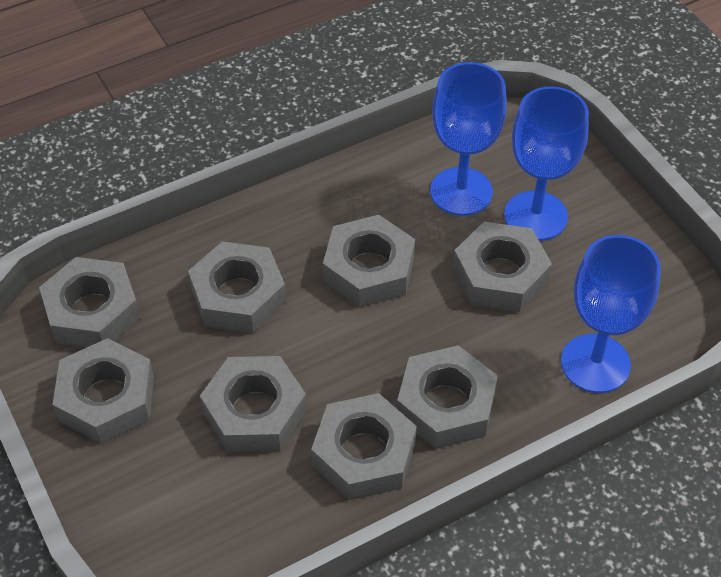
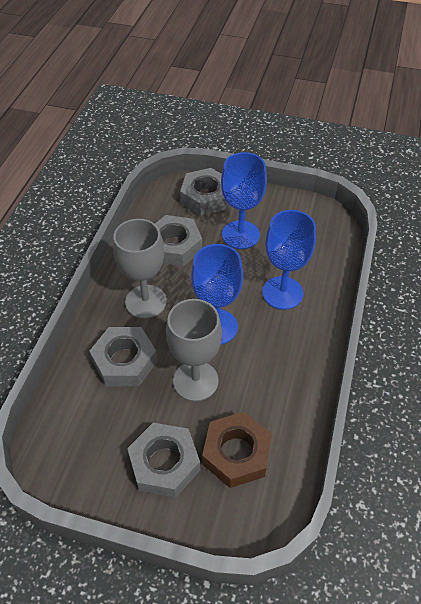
brown nut: 0 -> 1
grey goblet: 0 -> 2
grey nut: 8 -> 4

